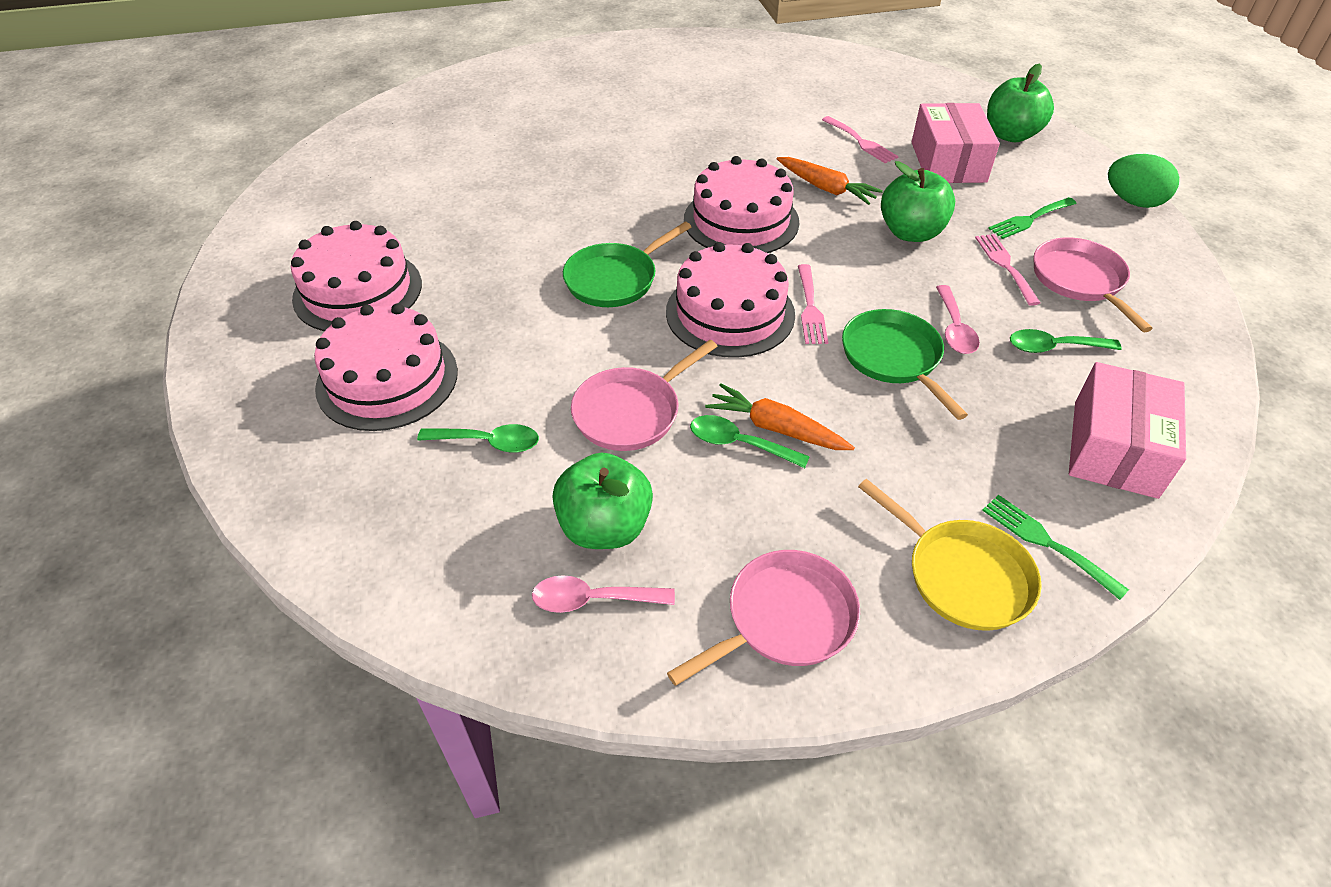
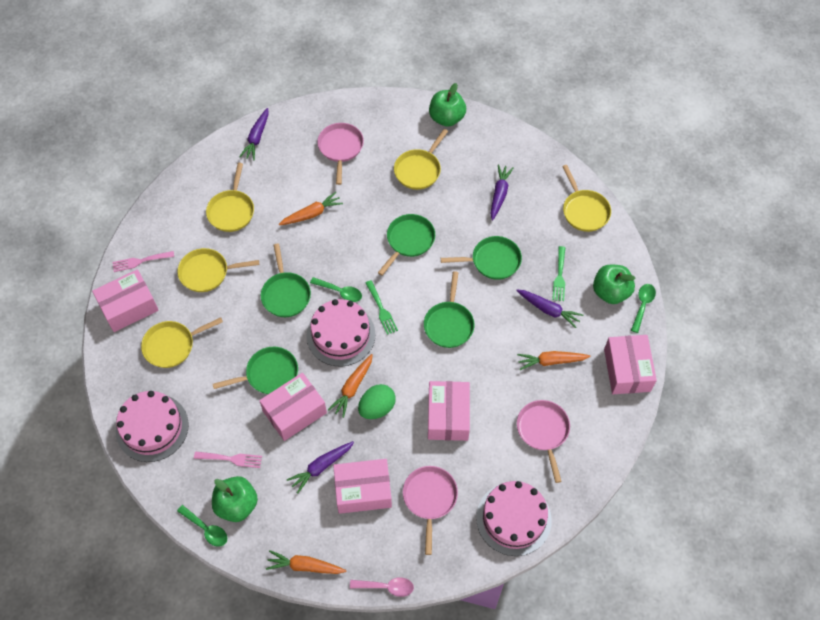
green pan: 2 -> 5
orange carrot: 2 -> 4
pink box: 2 -> 5
pink cake: 4 -> 3
pink fork: 3 -> 2
pink spoon: 2 -> 1
purple carrot: 0 -> 4
yellow pan: 1 -> 5

